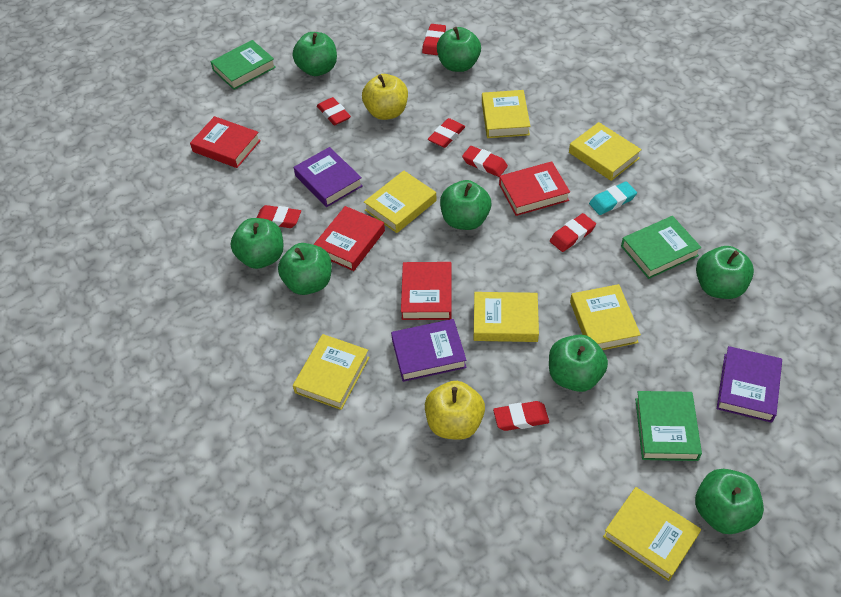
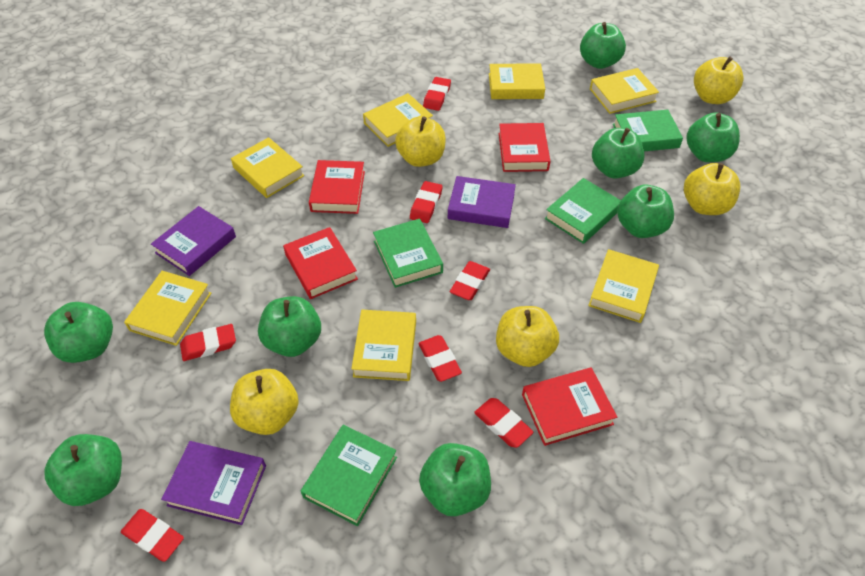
green book: 3 -> 4
turquoise eraser: 1 -> 0
yellow apple: 2 -> 5

